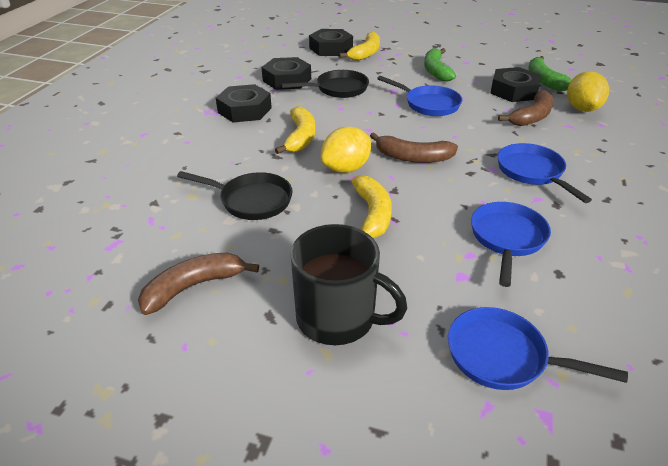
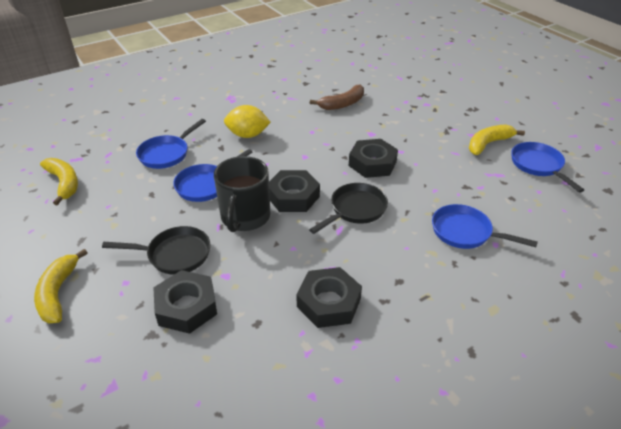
brown banana: 3 -> 1
green banana: 2 -> 0
yellow lemon: 2 -> 1

